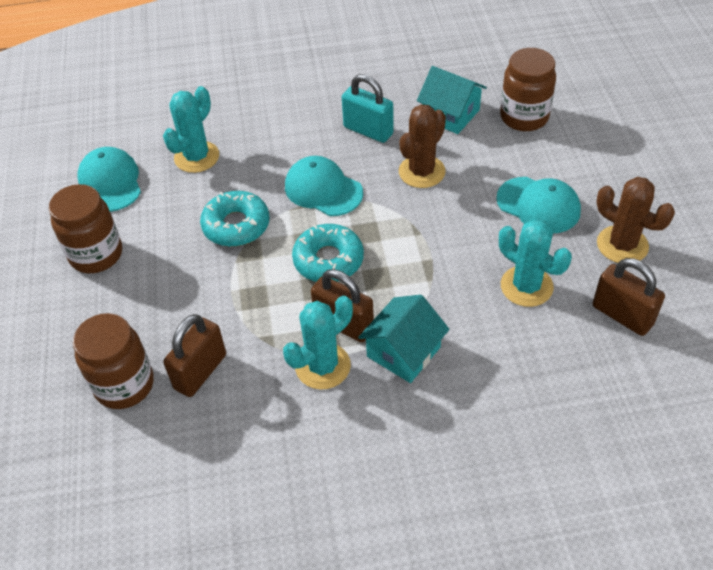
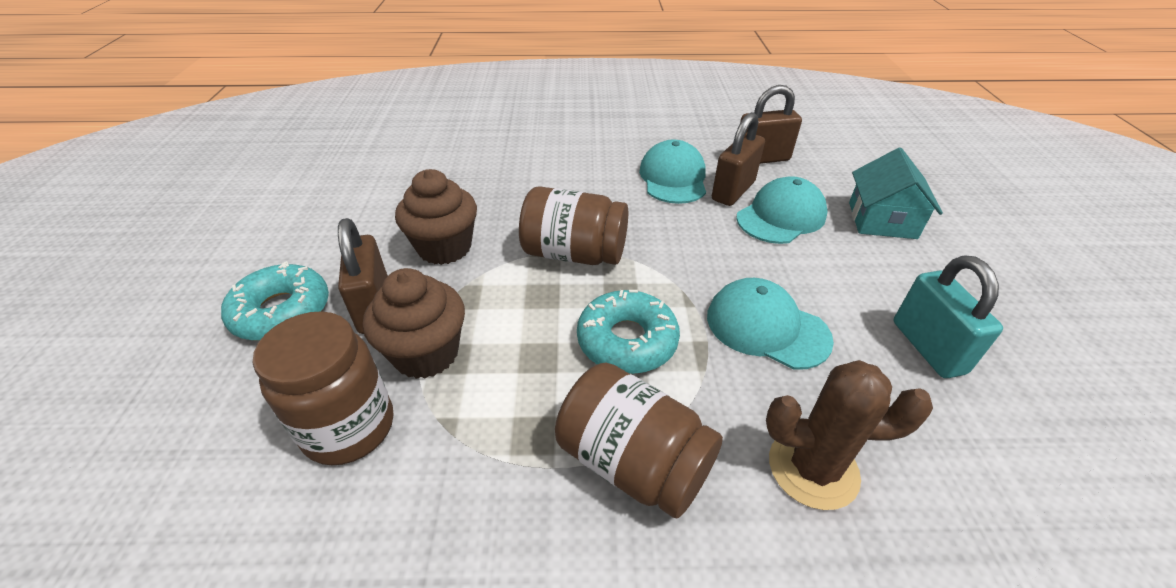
brown cactus: 2 -> 1
brown cupcake: 0 -> 2
turquoise cactus: 3 -> 0
turquoise house: 2 -> 1

